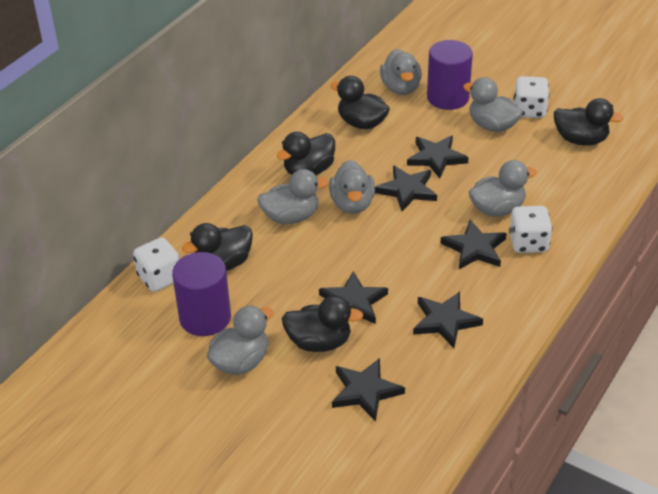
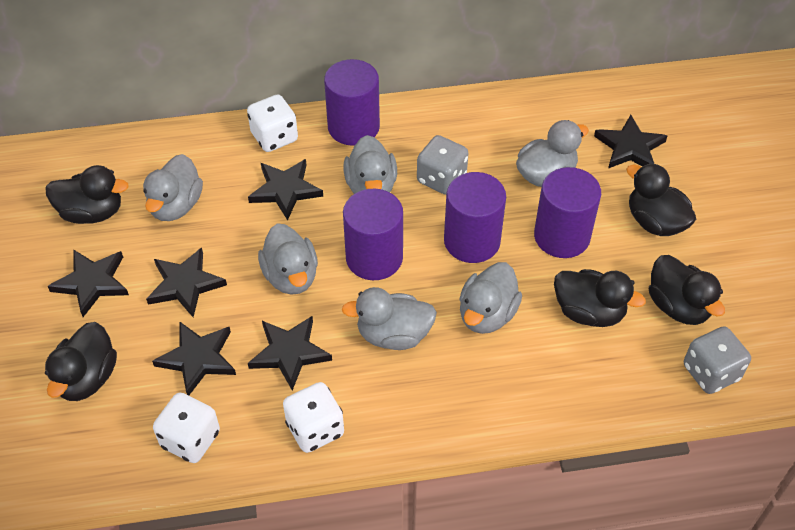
grey dice: 0 -> 2
purple cylinder: 2 -> 4

